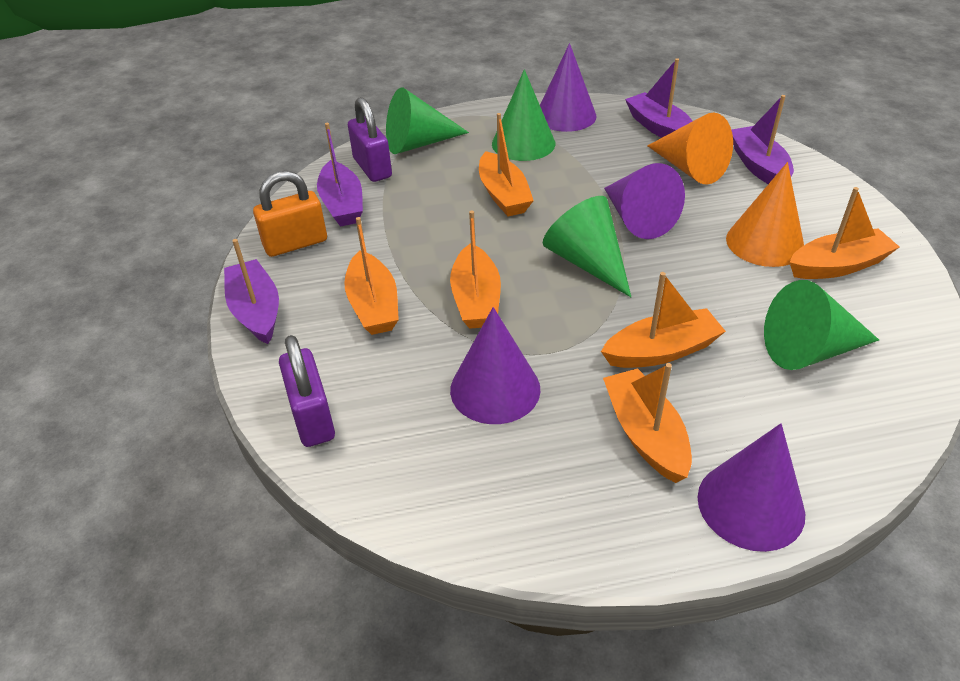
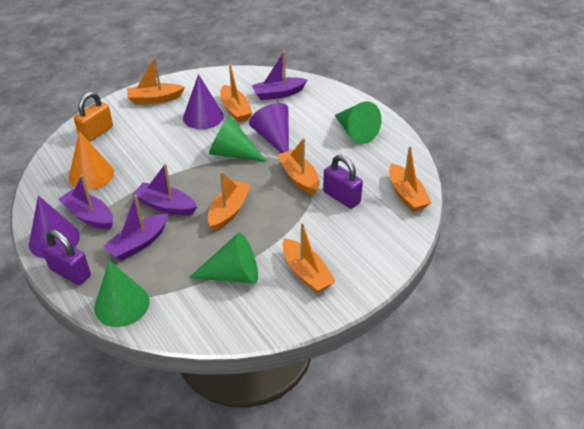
orange cone: 2 -> 1
purple cone: 4 -> 3

